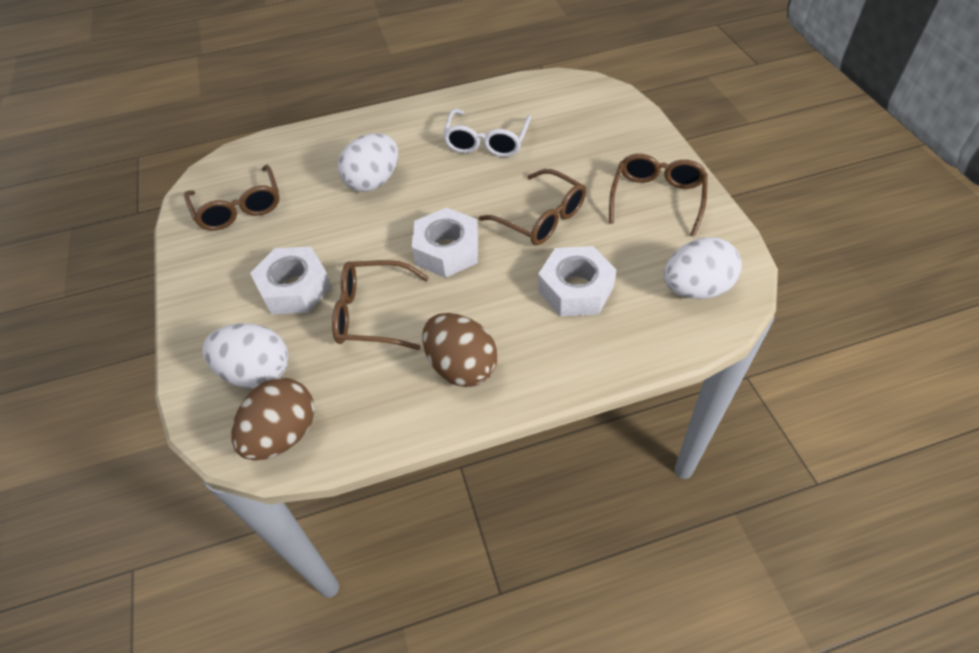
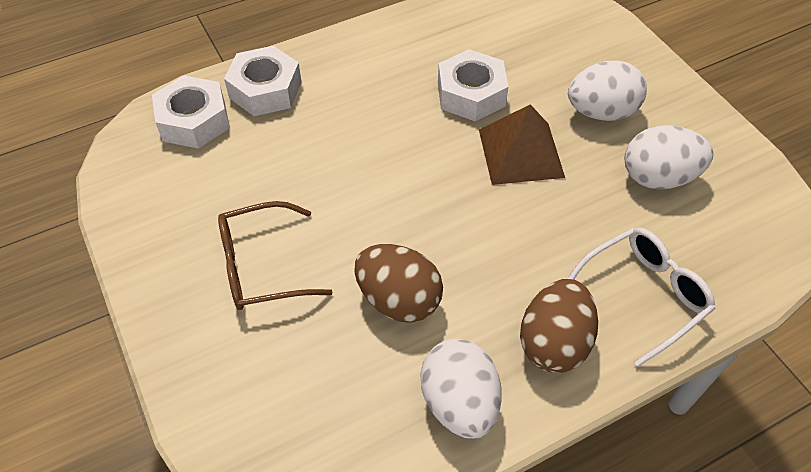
brown glasses: 4 -> 1
brown pyramid: 0 -> 1

